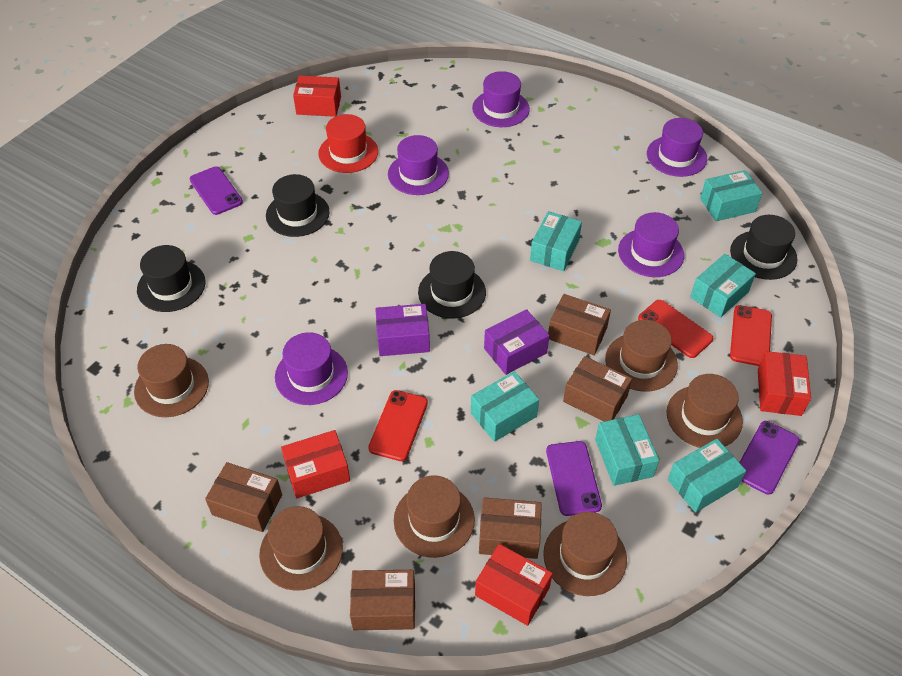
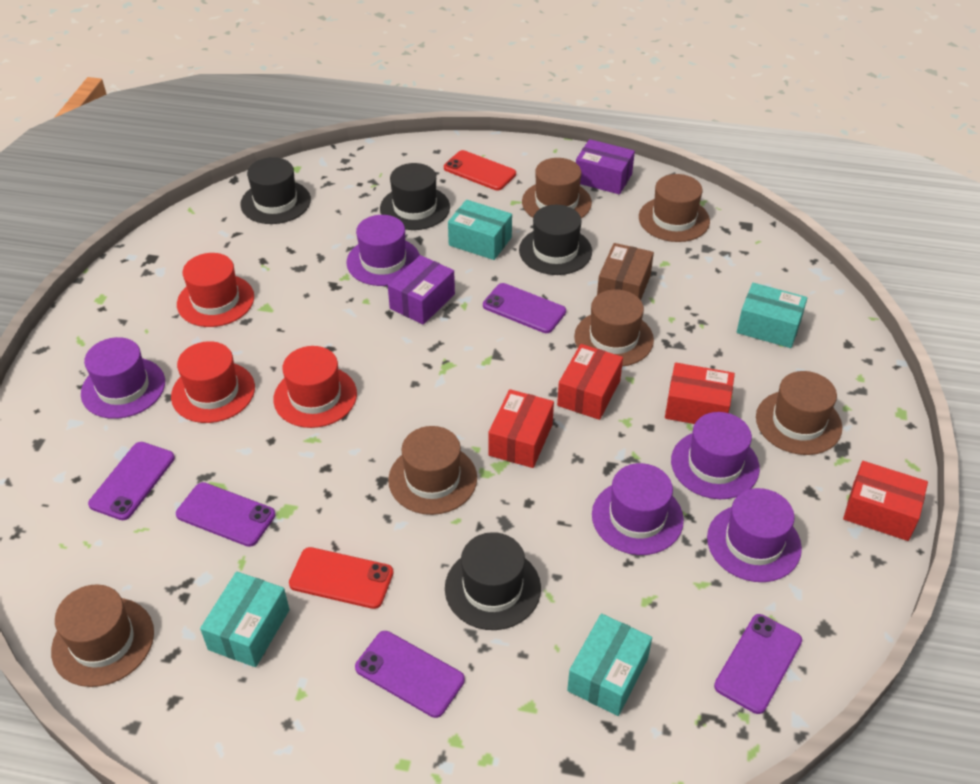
brown box: 5 -> 1
purple phone: 3 -> 5
red hat: 1 -> 3
red phone: 3 -> 2
turquoise box: 6 -> 4

